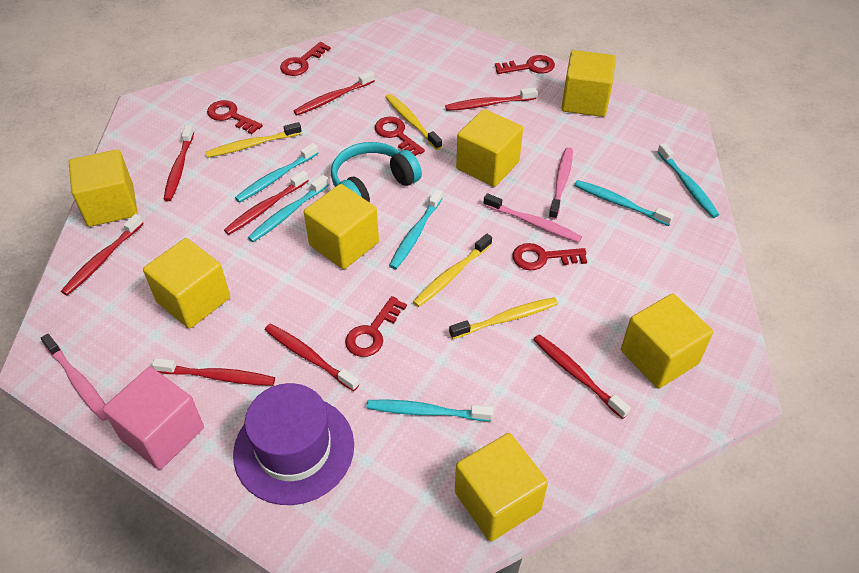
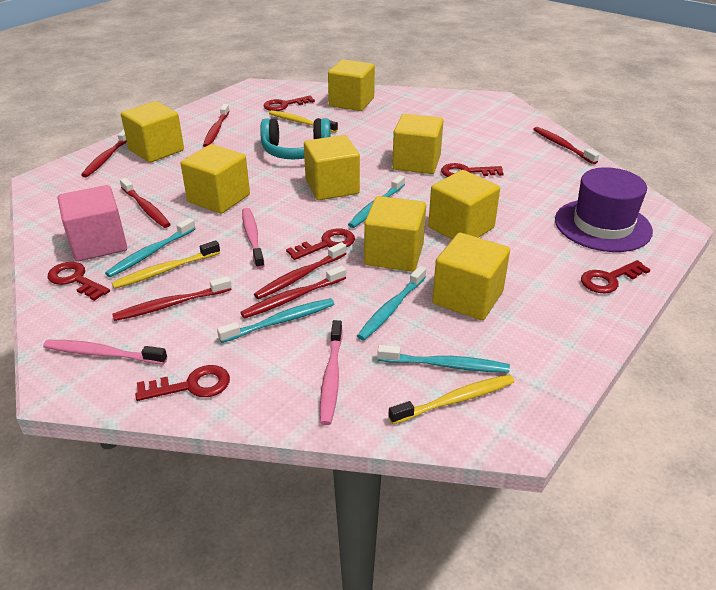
red toothbrush: 8 -> 7
turquoise toothbrush: 6 -> 5
yellow cube: 7 -> 8
yellow toothbrush: 4 -> 3

